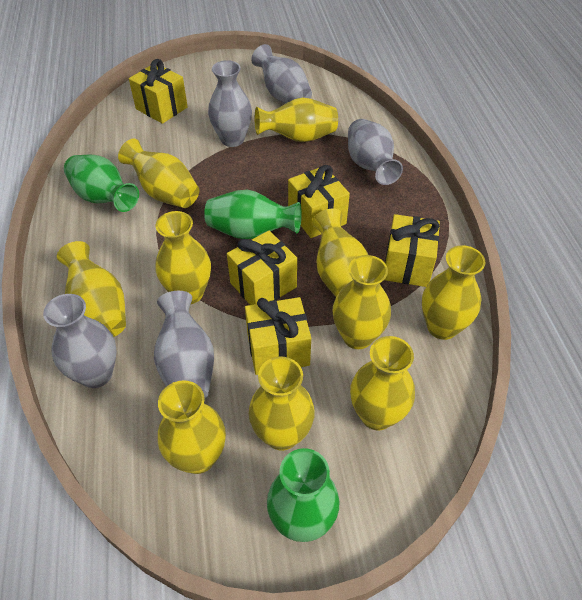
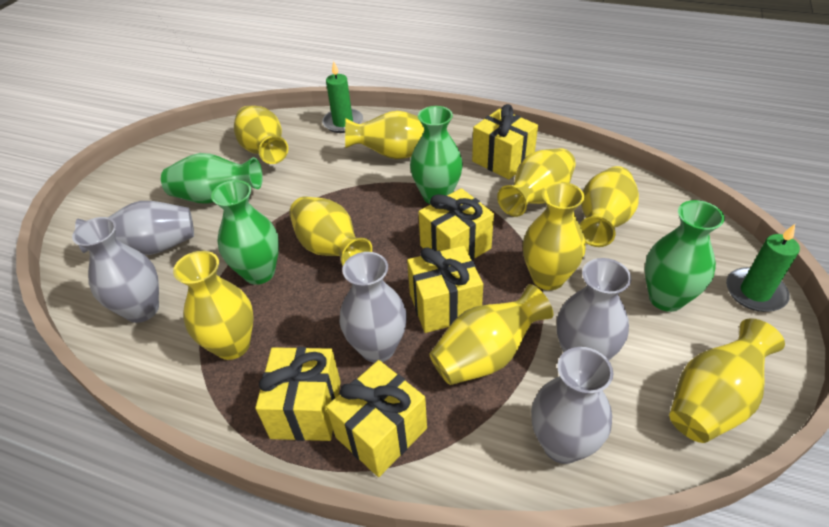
green candle: 0 -> 2
green vase: 3 -> 4
yellow vase: 10 -> 9

